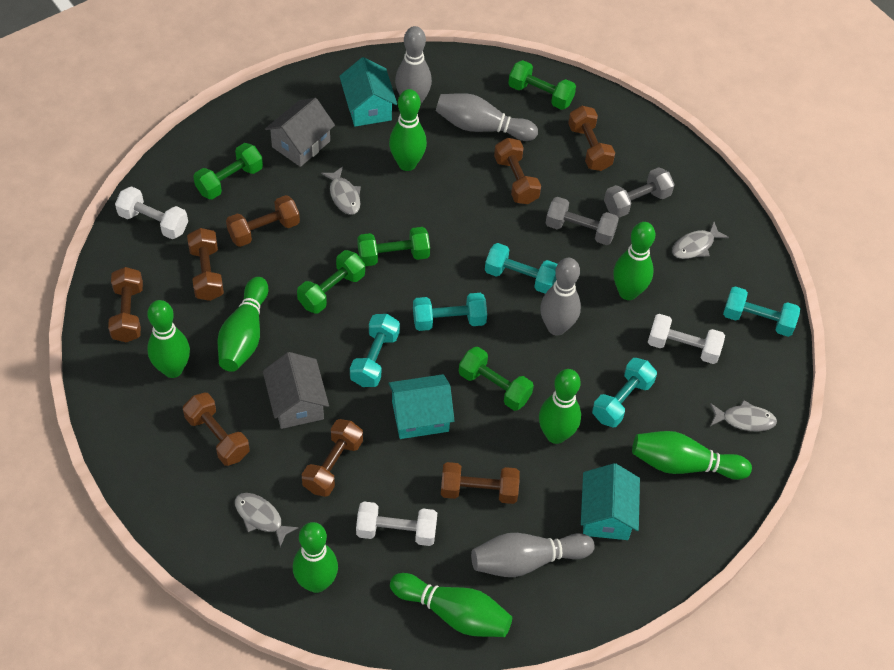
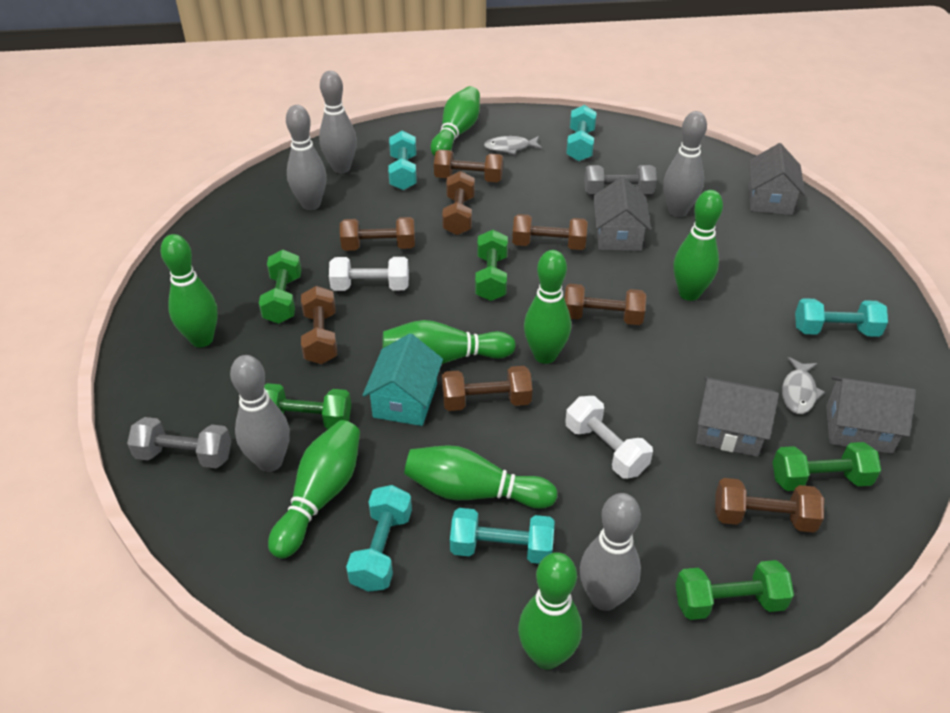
grey bowling pin: 4 -> 5
grey fish: 4 -> 2
grey house: 2 -> 4
turquoise house: 3 -> 1
white dumbbell: 3 -> 2

